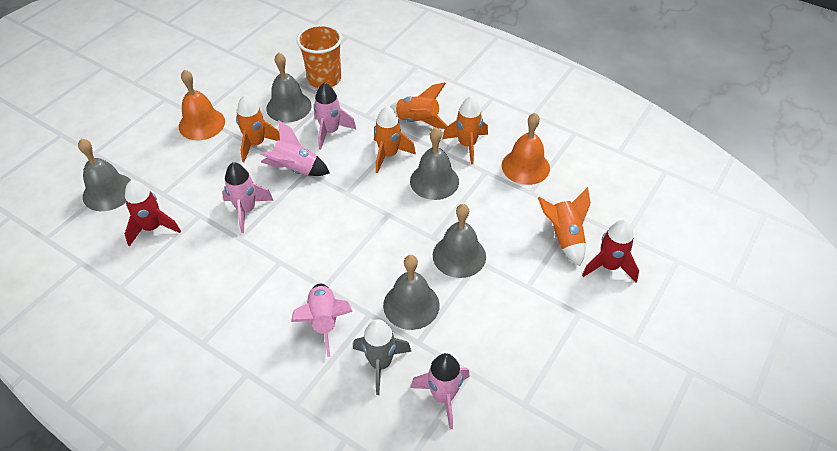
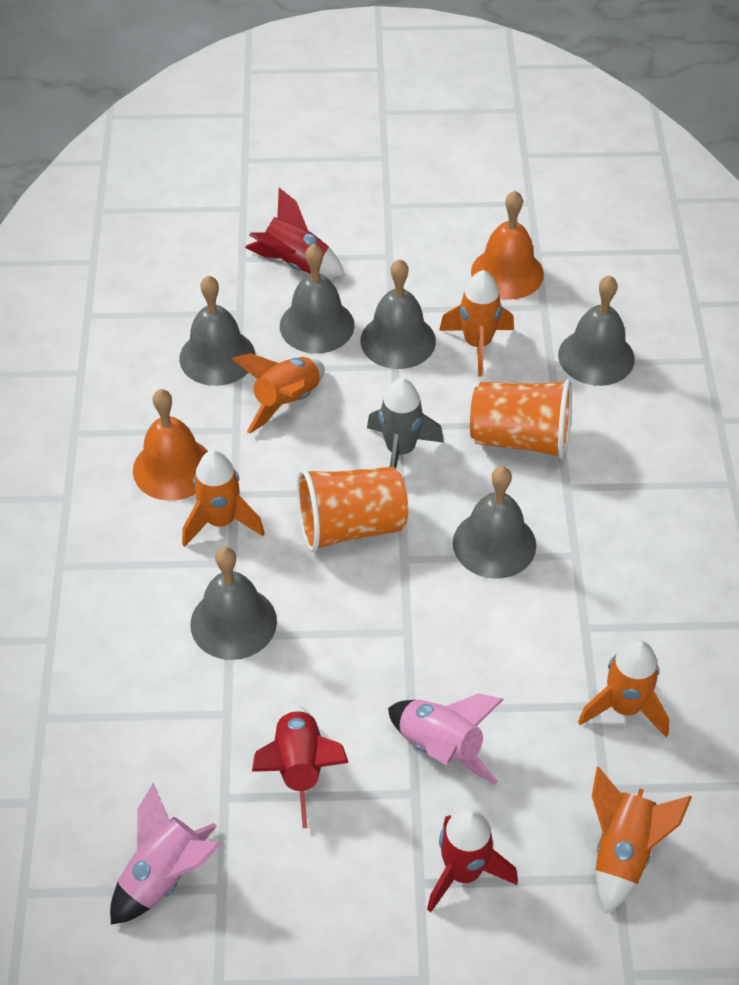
grey bell: 5 -> 6
orange cup: 1 -> 2
pink rocket: 5 -> 2
red rocket: 2 -> 3

